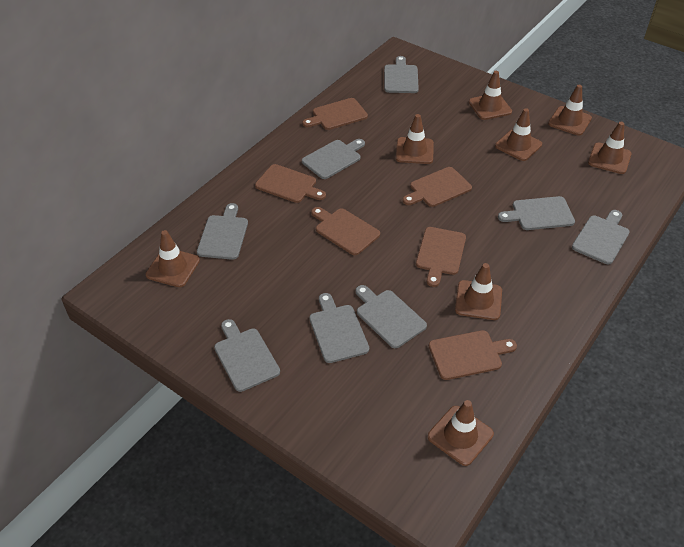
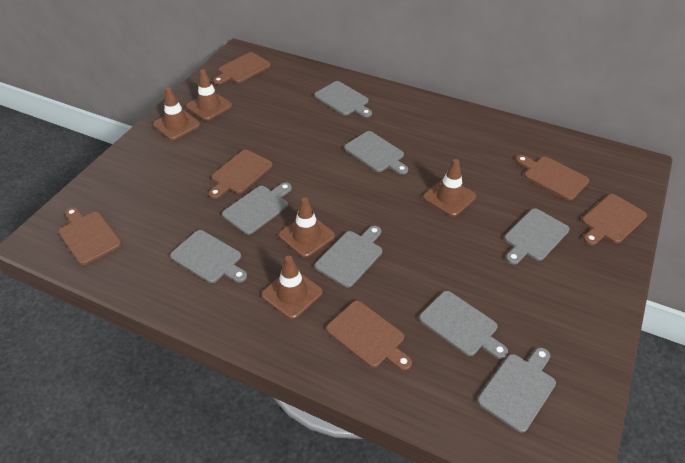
brown traffic cone: 8 -> 5

